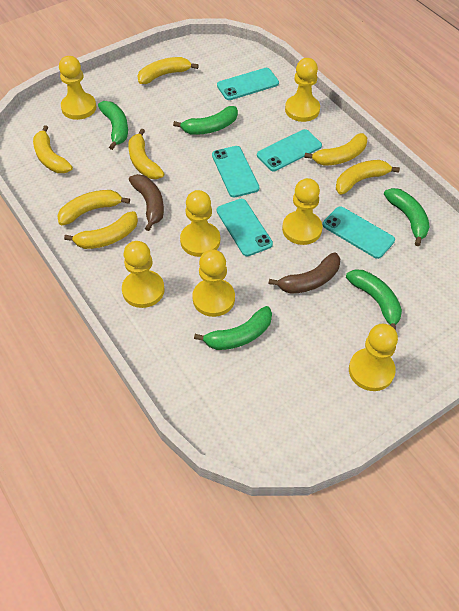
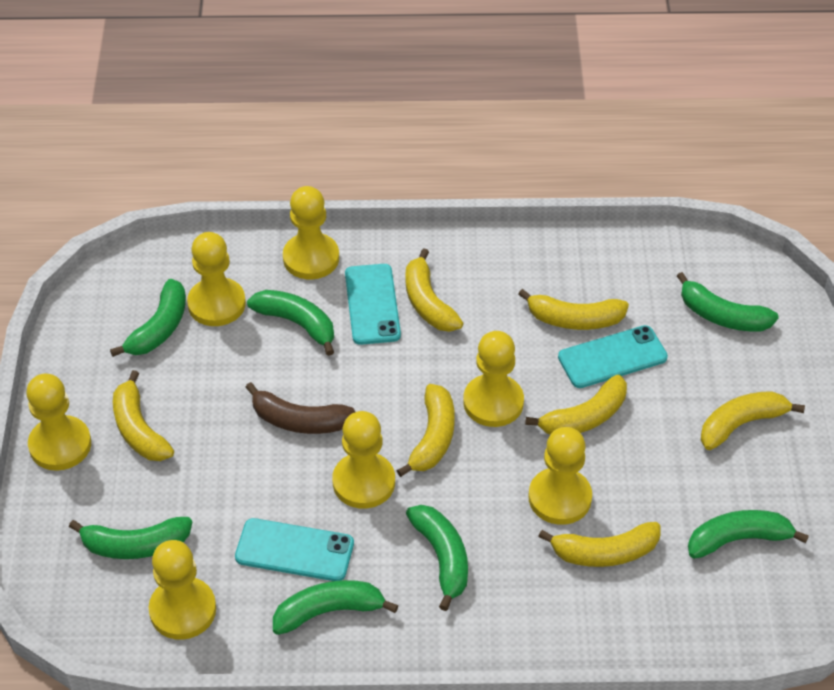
brown banana: 2 -> 1
green banana: 5 -> 7
turquoise phone: 5 -> 3

